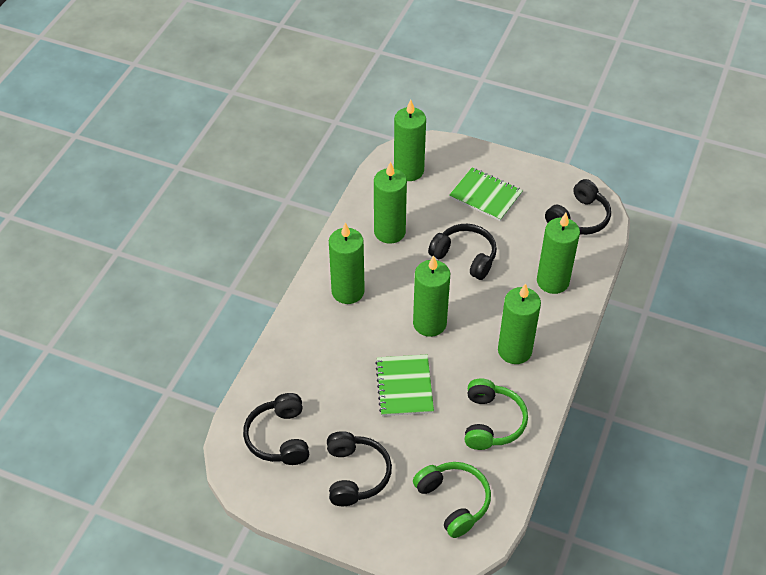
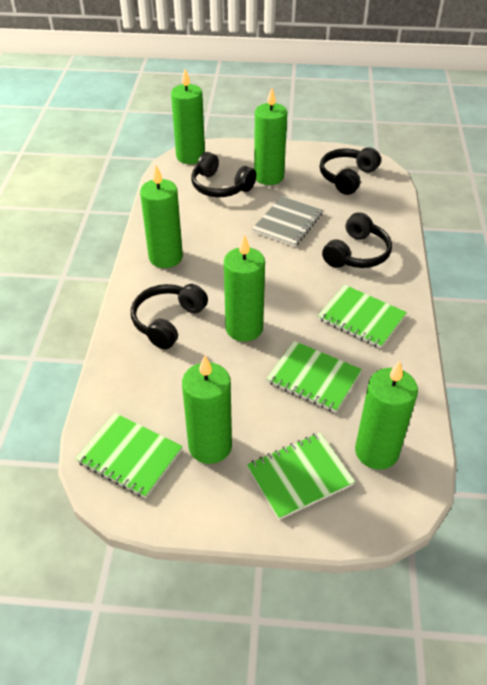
green headphones: 2 -> 0
green notebook: 2 -> 4
grey notebook: 0 -> 1

